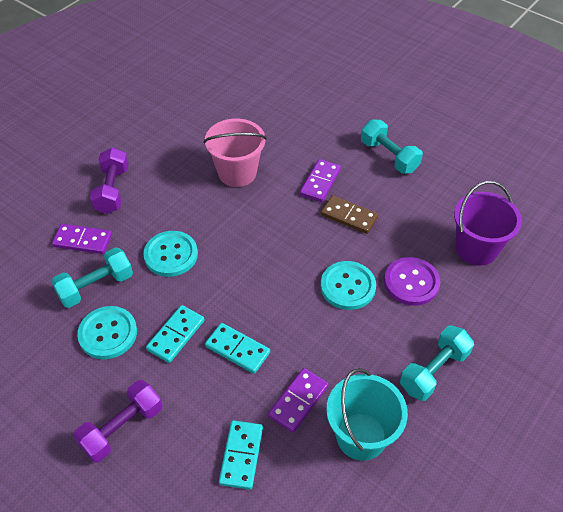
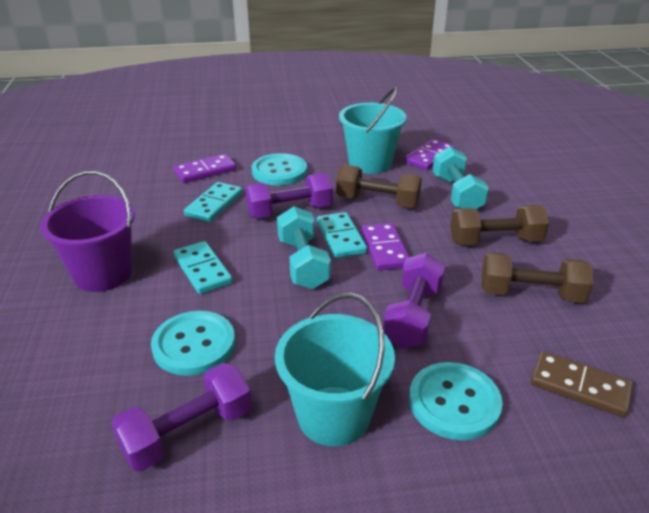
brown dumbbell: 0 -> 3
pink bucket: 1 -> 0
purple button: 1 -> 0
purple dumbbell: 2 -> 3
turquoise bucket: 1 -> 2
turquoise dumbbell: 3 -> 2

